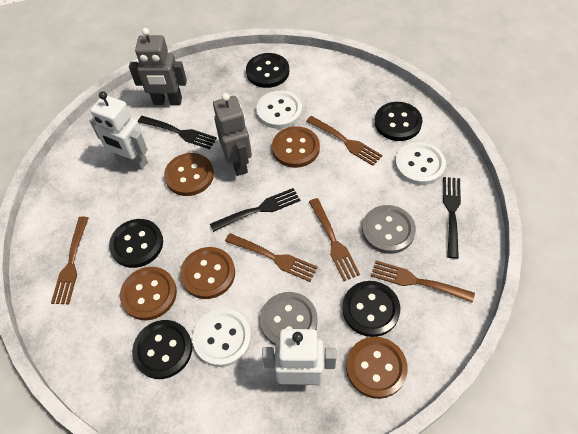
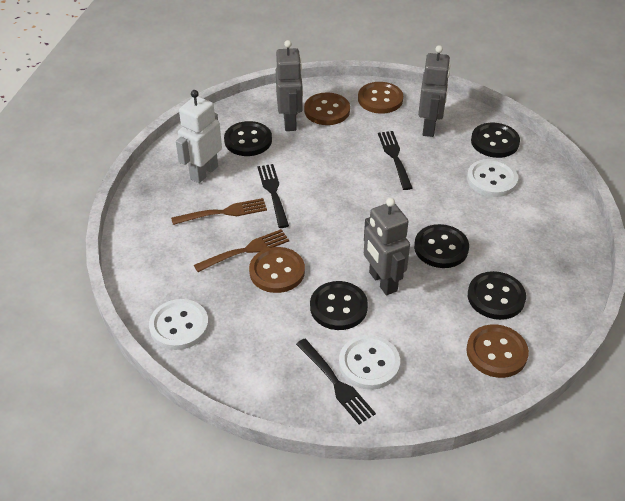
brown button: 5 -> 4
brown fork: 5 -> 2
grey button: 2 -> 0
grey robot: 2 -> 3
white robot: 2 -> 1

